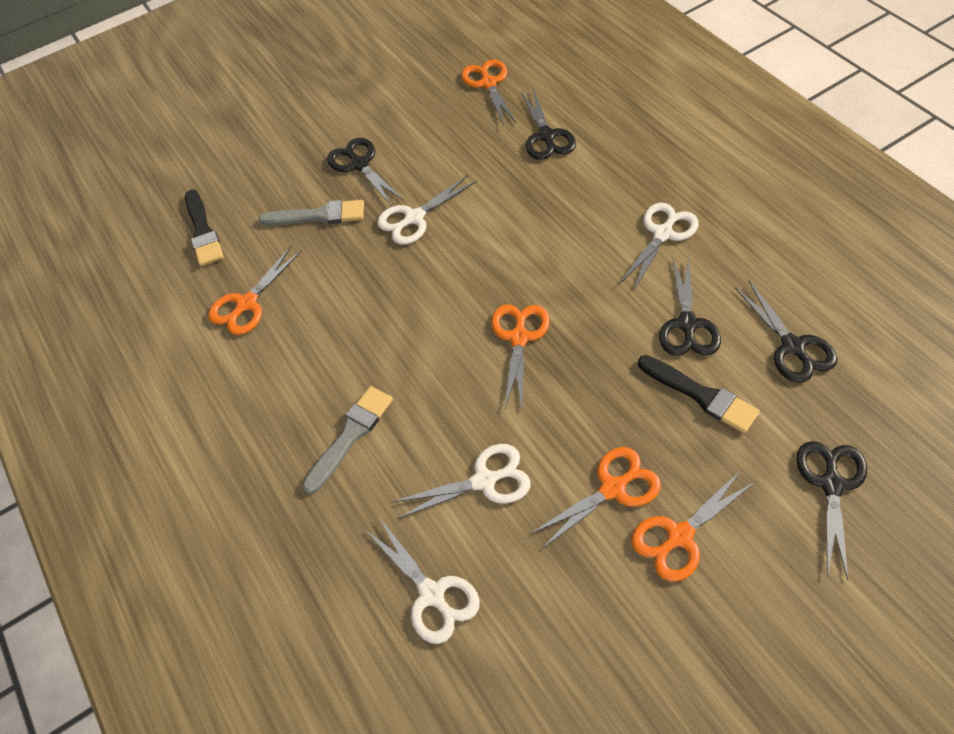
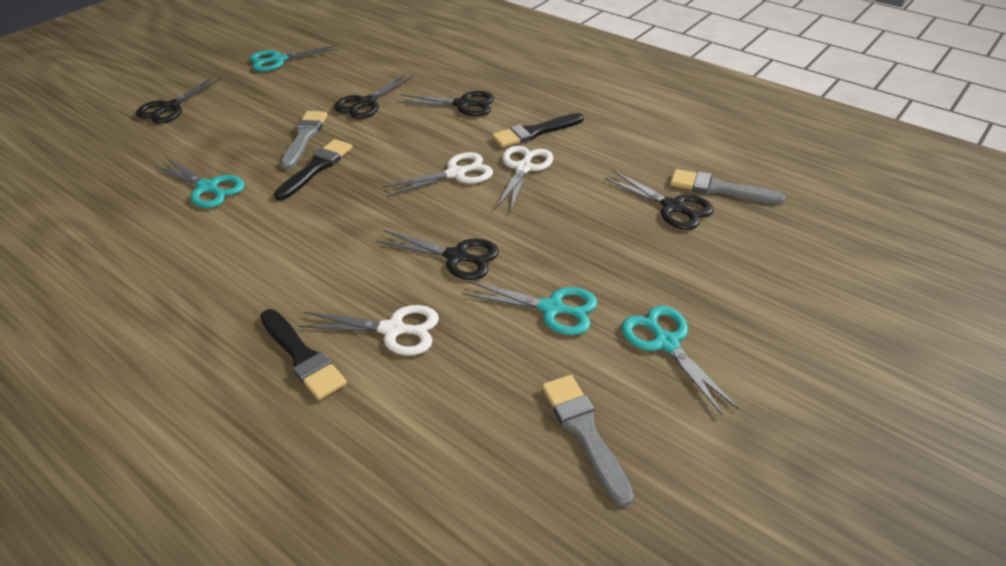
black brush: 2 -> 3
grey brush: 2 -> 3
orange scissors: 5 -> 0
turquoise scissors: 0 -> 4
white scissors: 4 -> 3

